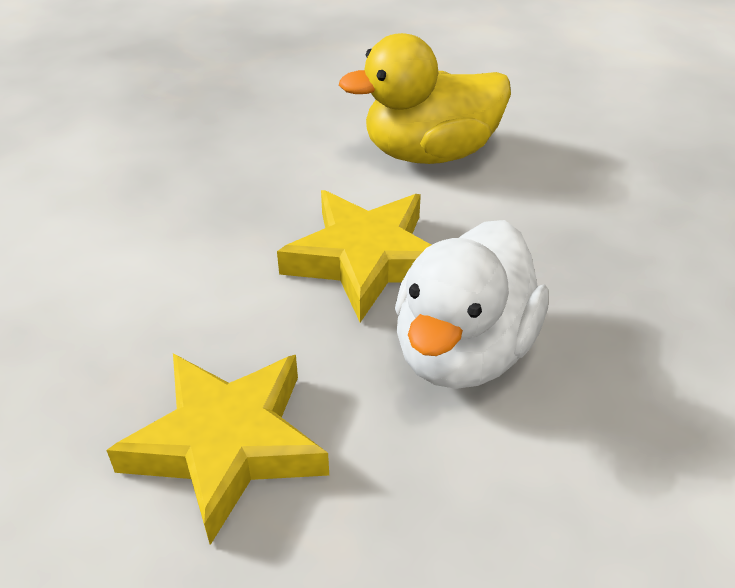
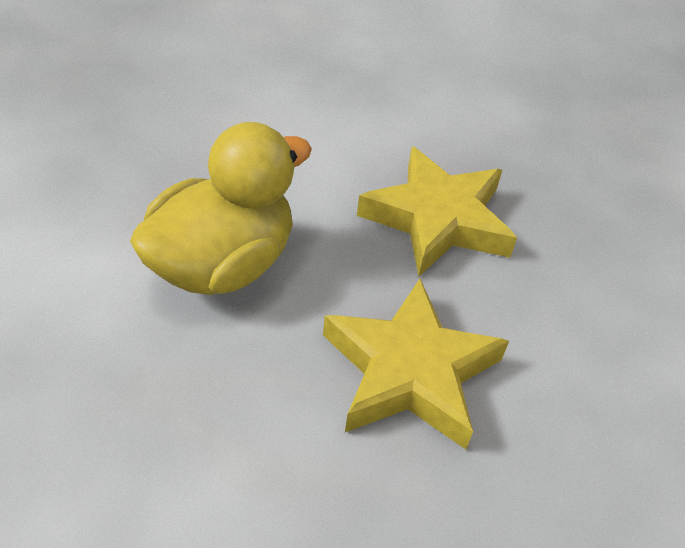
white duck: 1 -> 0

